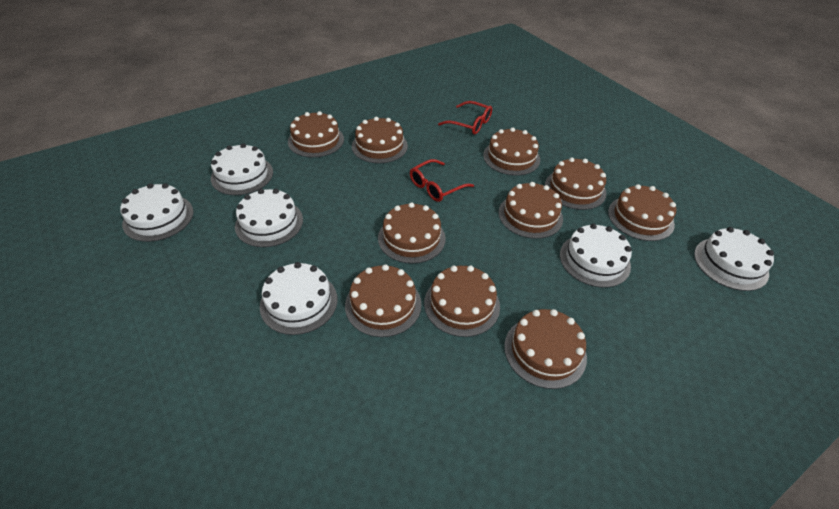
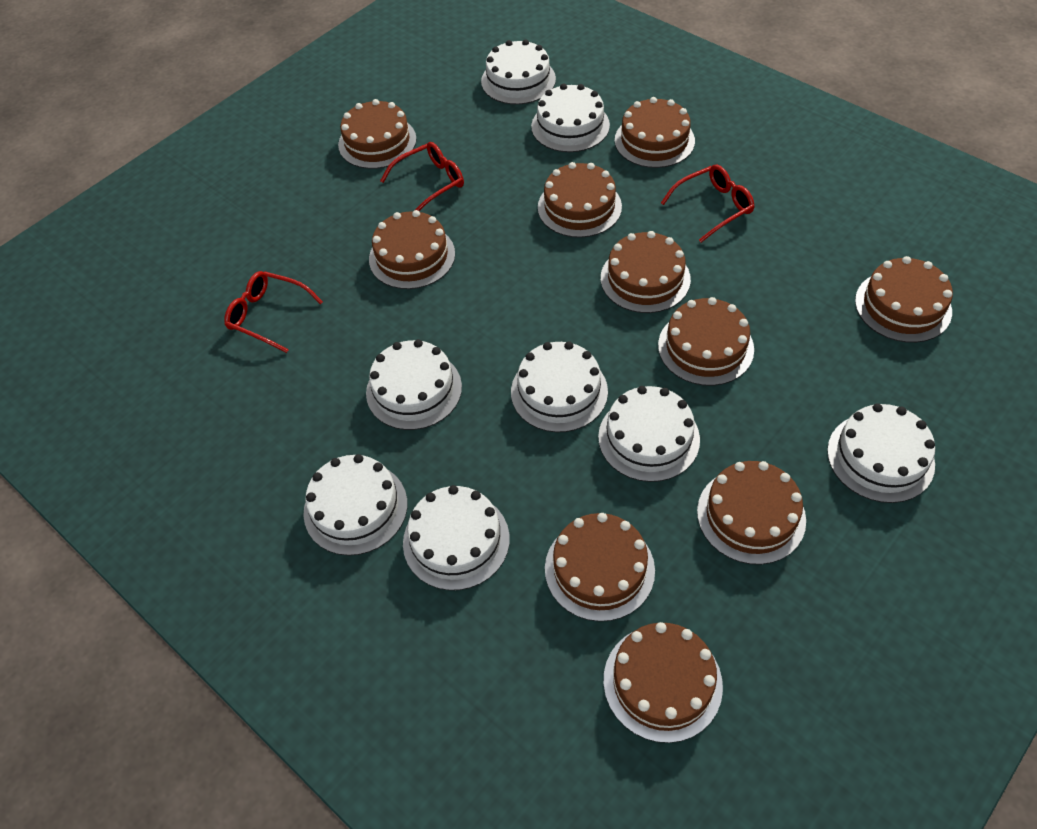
red glasses: 2 -> 3
white cake: 6 -> 8

